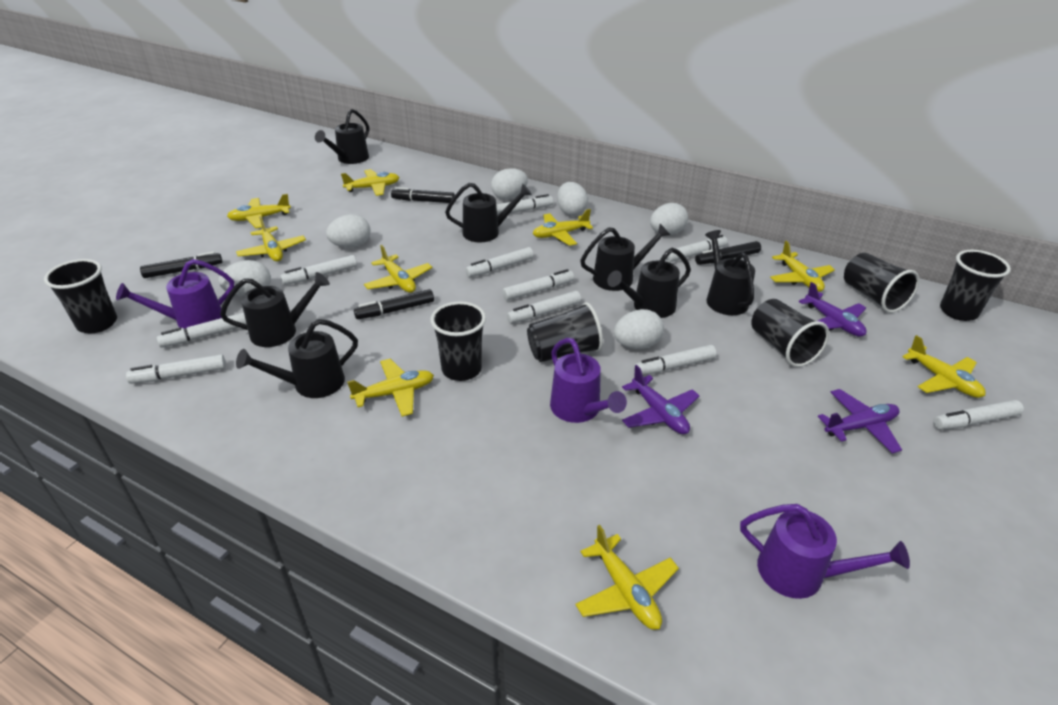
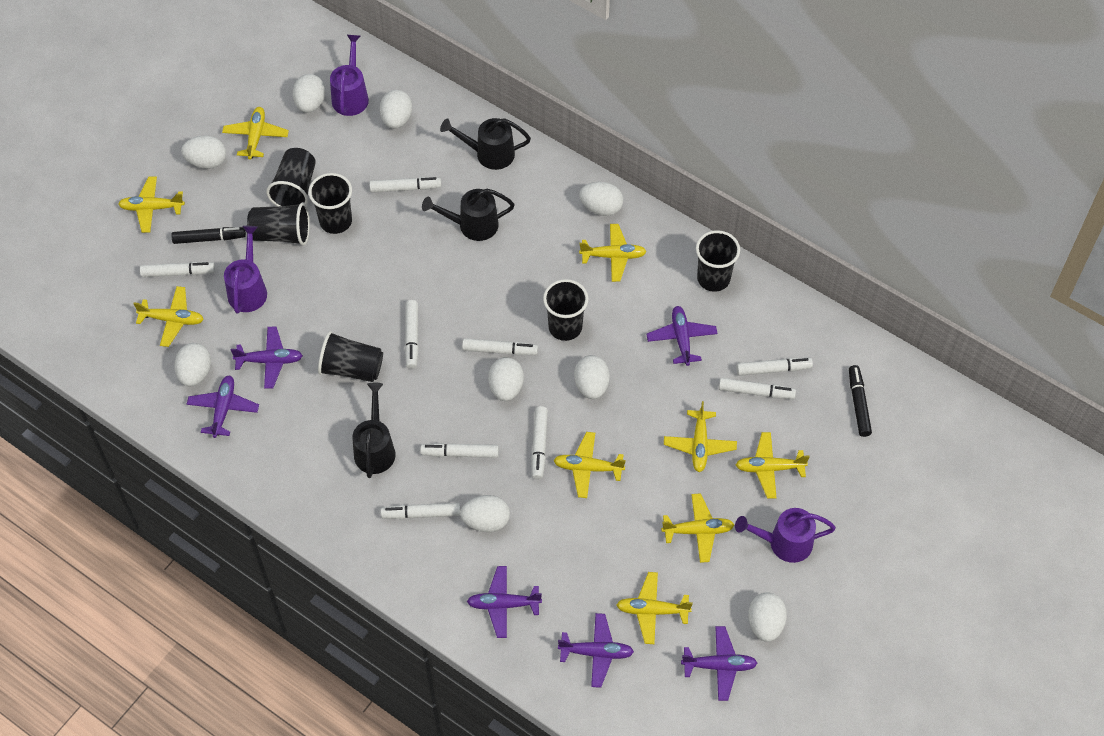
black marker: 4 -> 2
black watering can: 7 -> 3
purple plane: 3 -> 6
white egg: 6 -> 9
white marker: 10 -> 9

